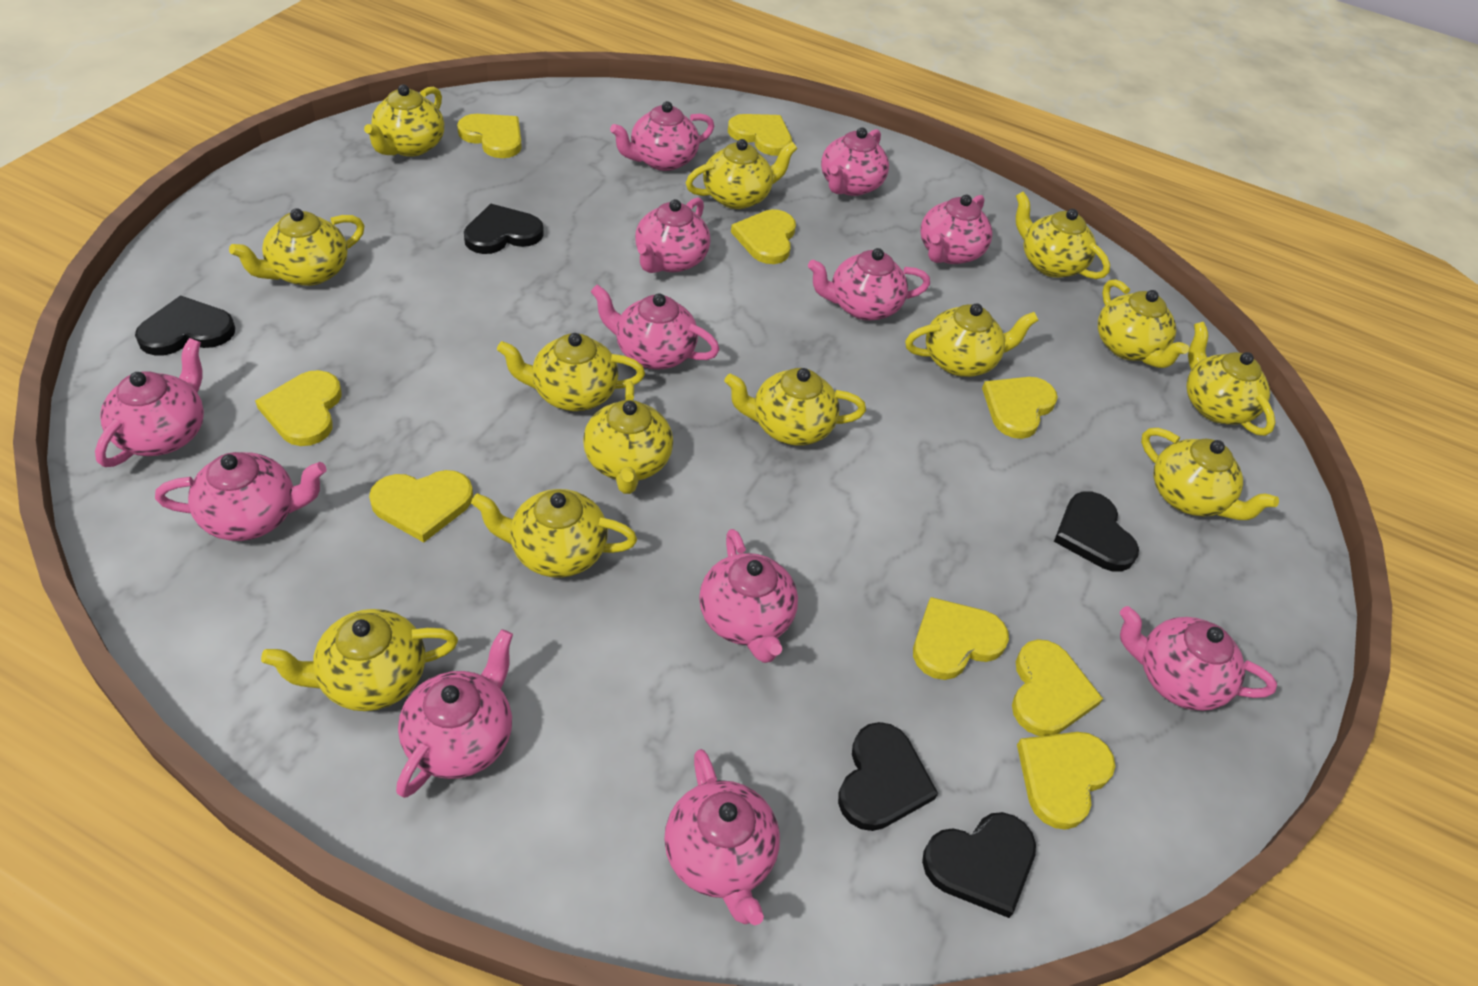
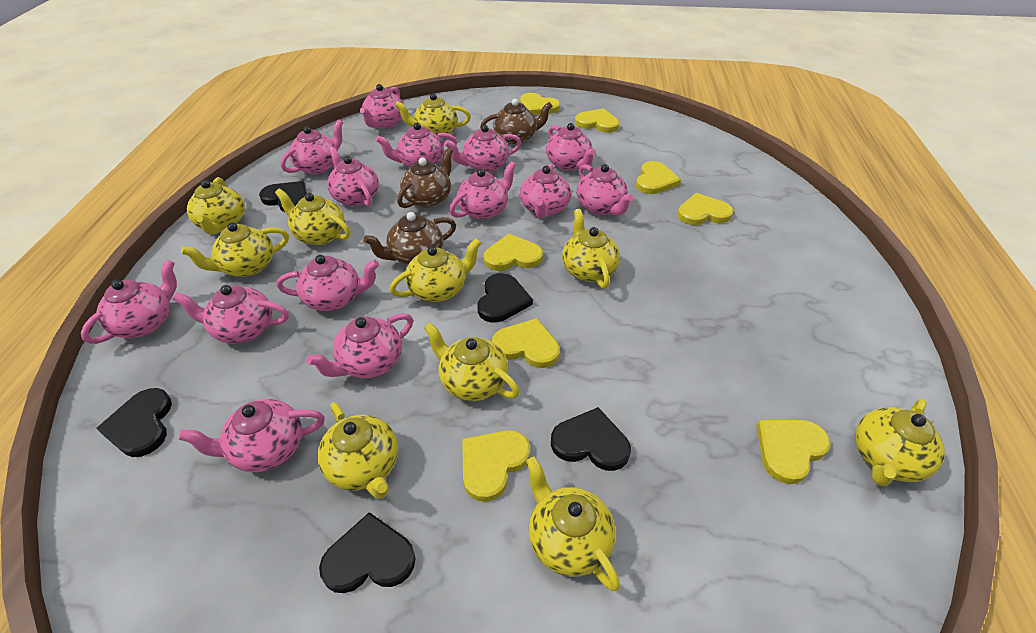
brown teapot: 0 -> 3
pink teapot: 12 -> 14
yellow heart: 9 -> 8
yellow teapot: 13 -> 10

